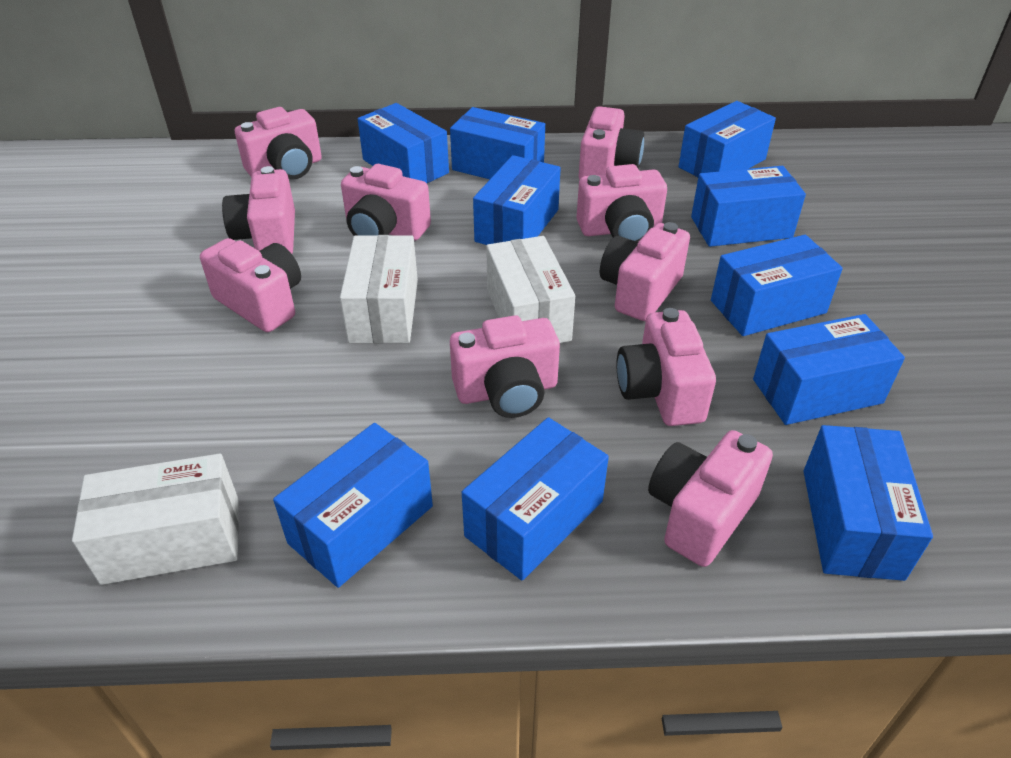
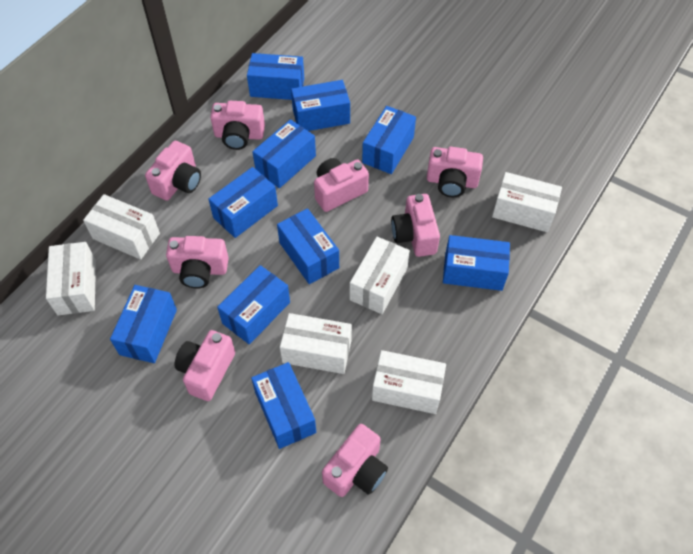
pink camera: 10 -> 8
white box: 3 -> 6

